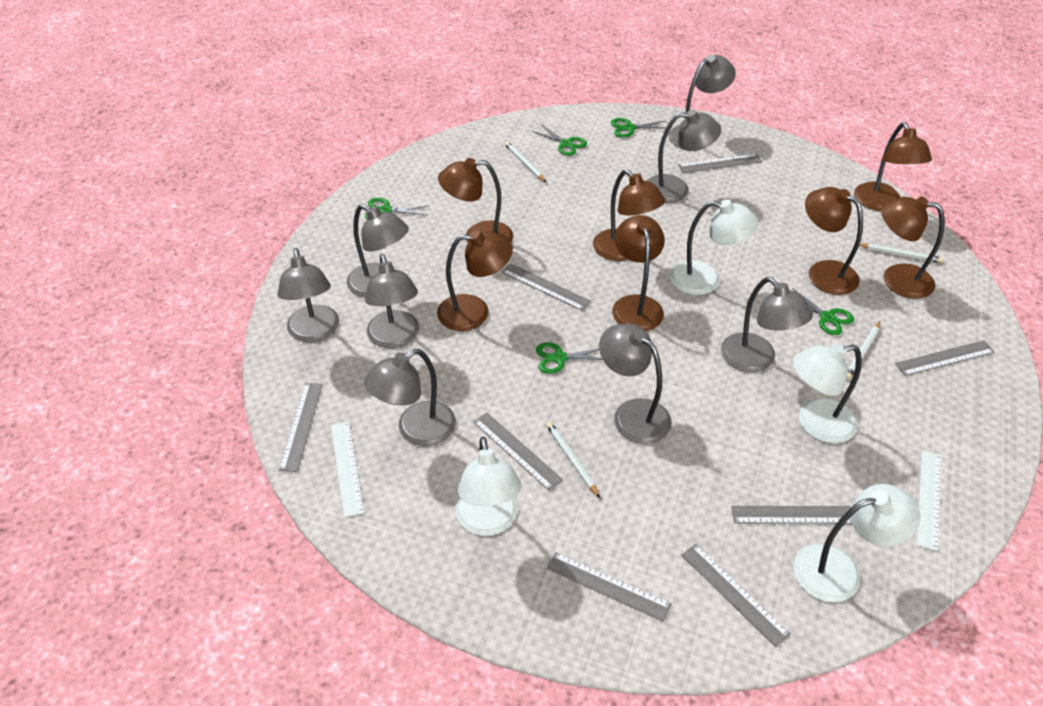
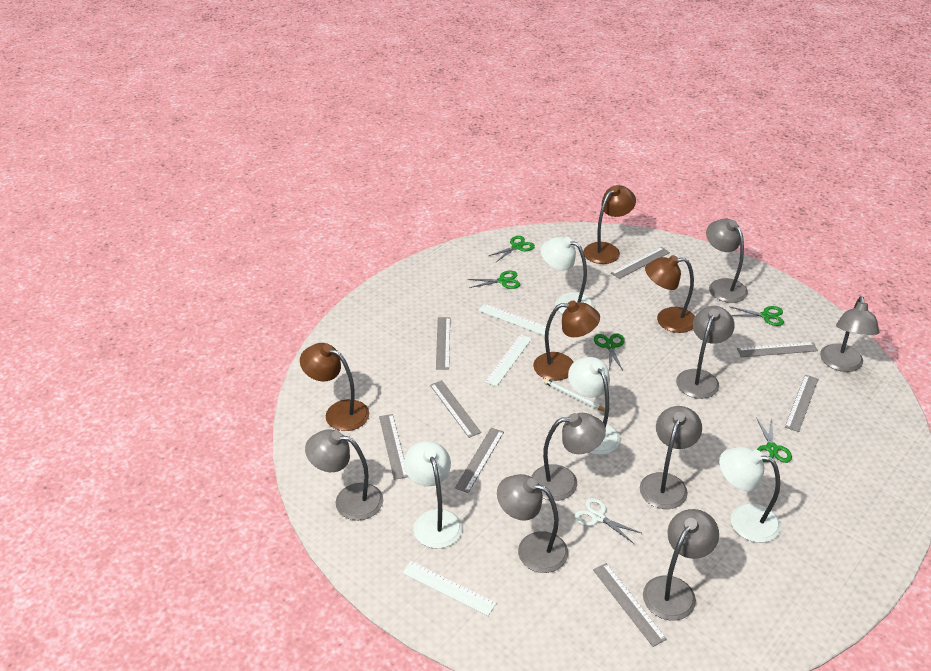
brown lamp: 7 -> 4
white pencil: 4 -> 1
white ruler: 2 -> 3
white scissors: 0 -> 1

